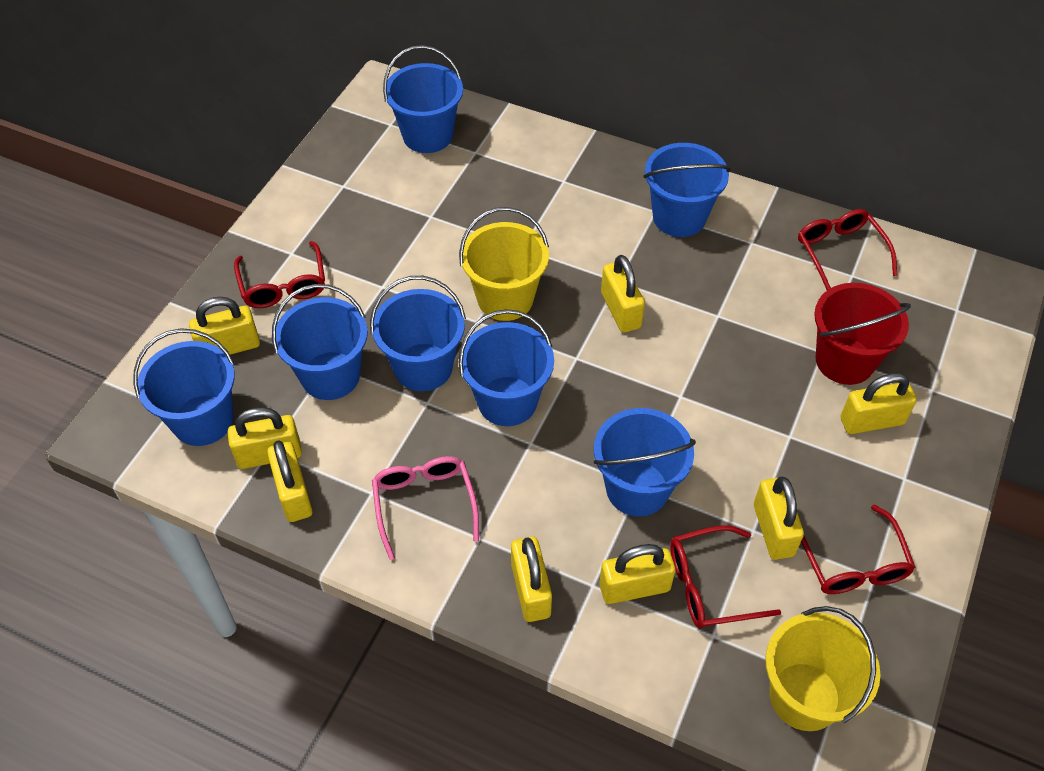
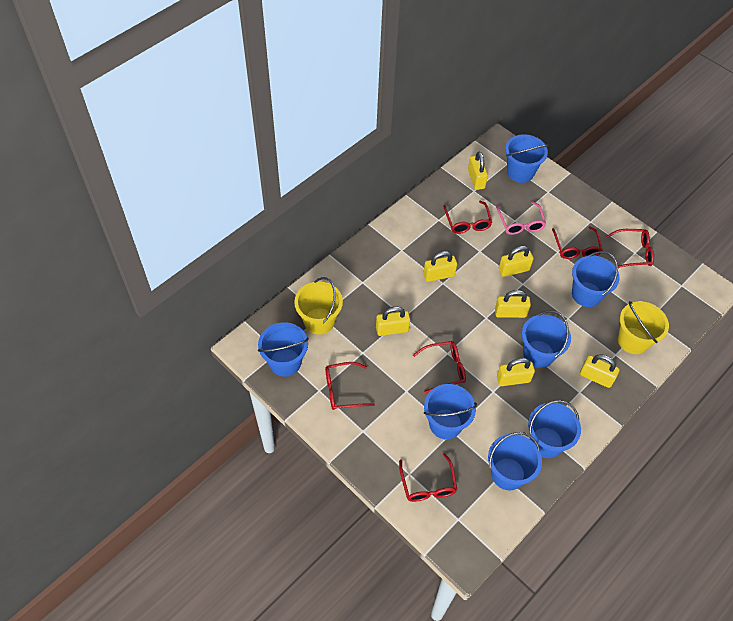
red bucket: 1 -> 0
red glasses: 4 -> 6
yellow padlock: 8 -> 7

